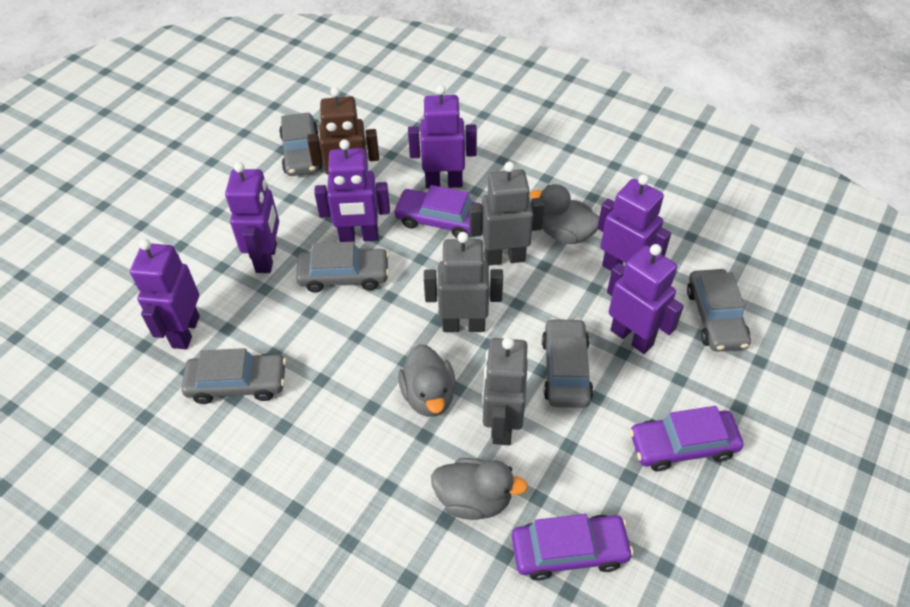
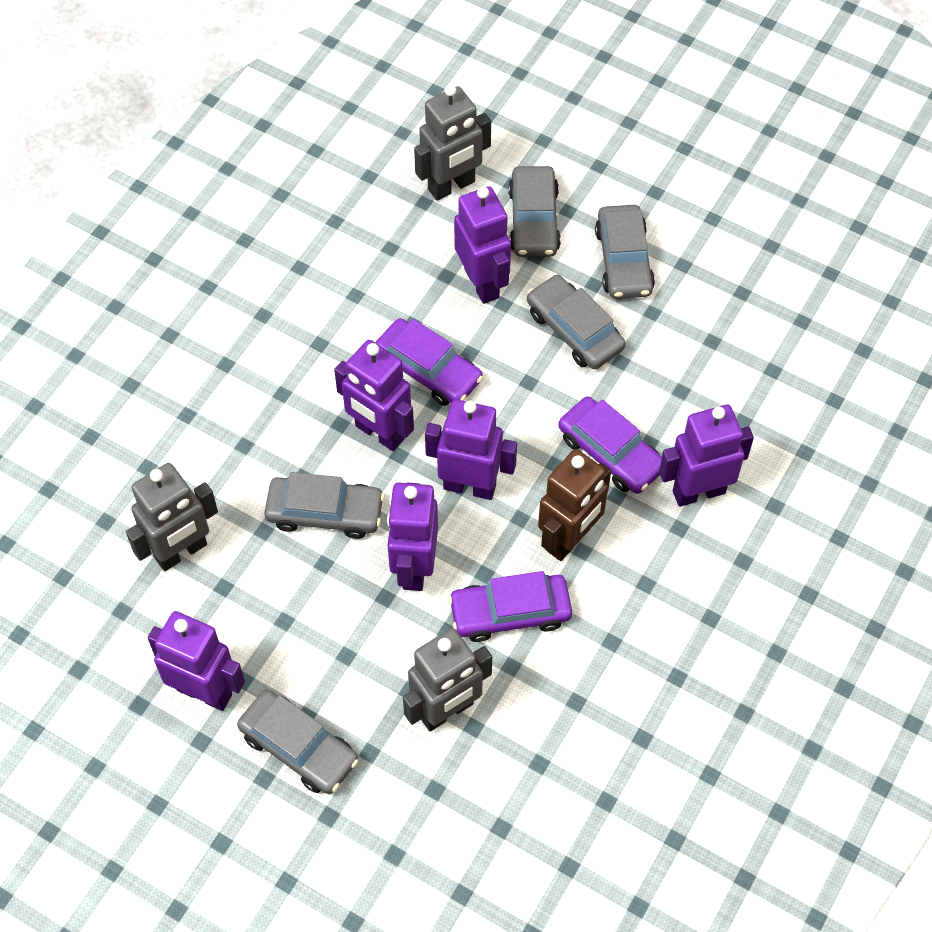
grey duck: 3 -> 0

